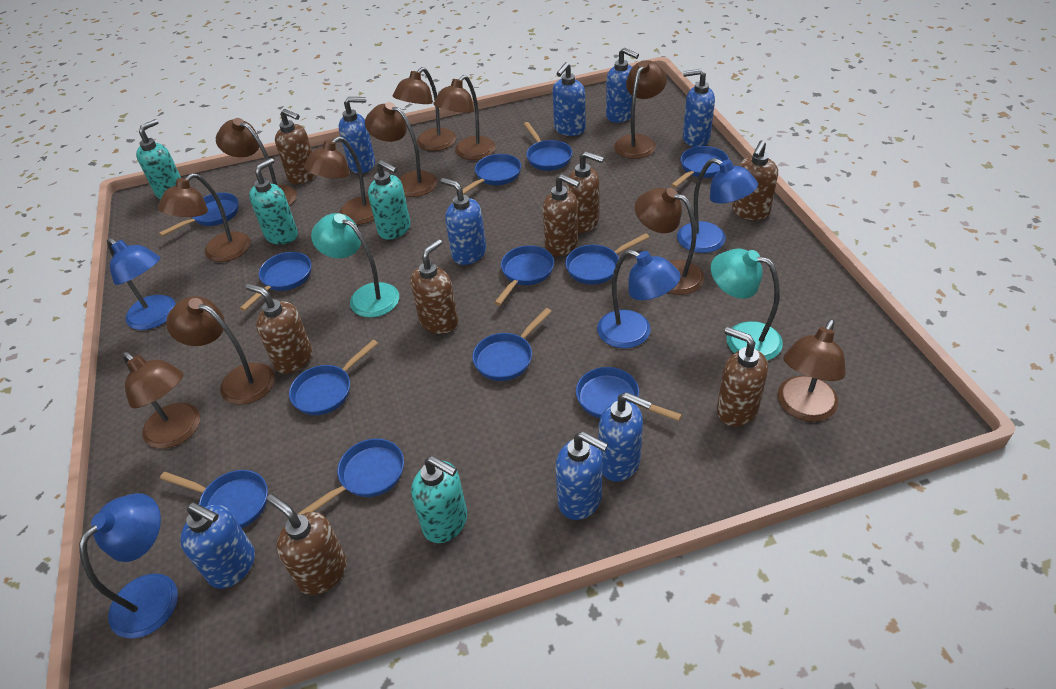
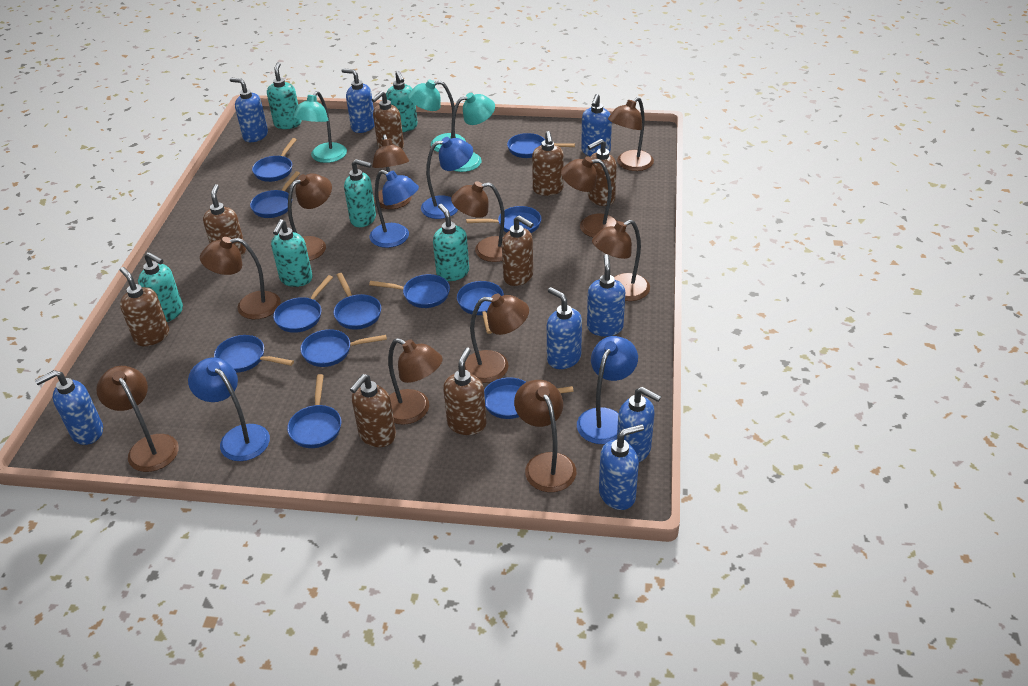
turquoise lamp: 2 -> 3
turquoise soap dispenser: 4 -> 6

